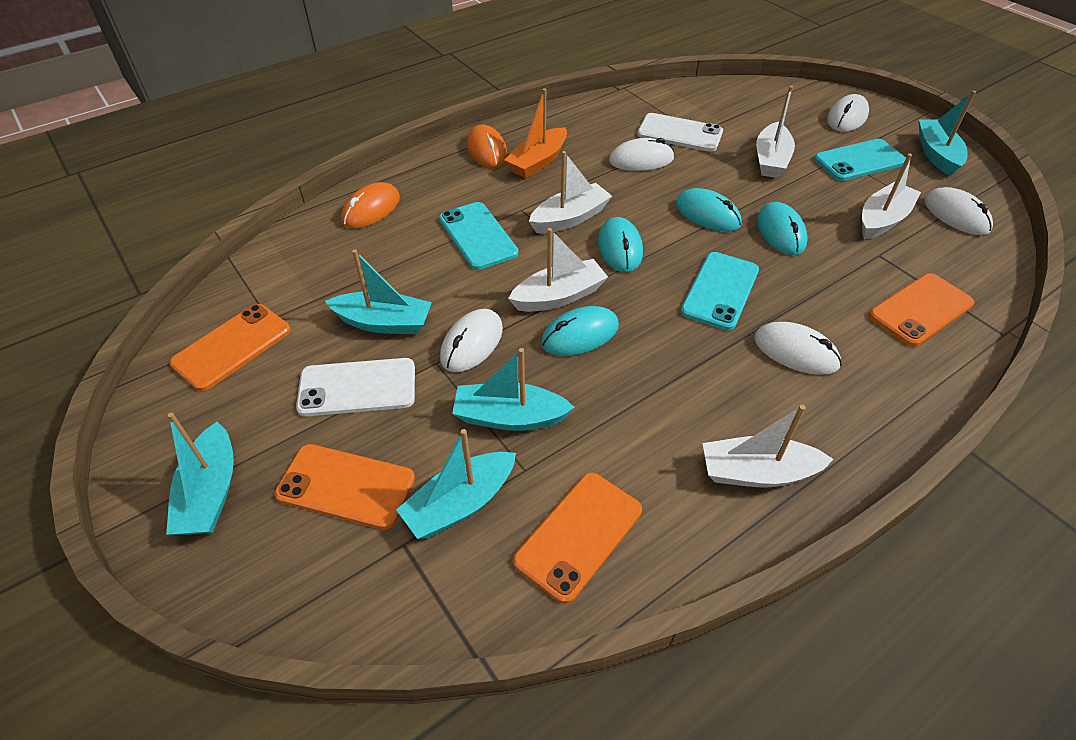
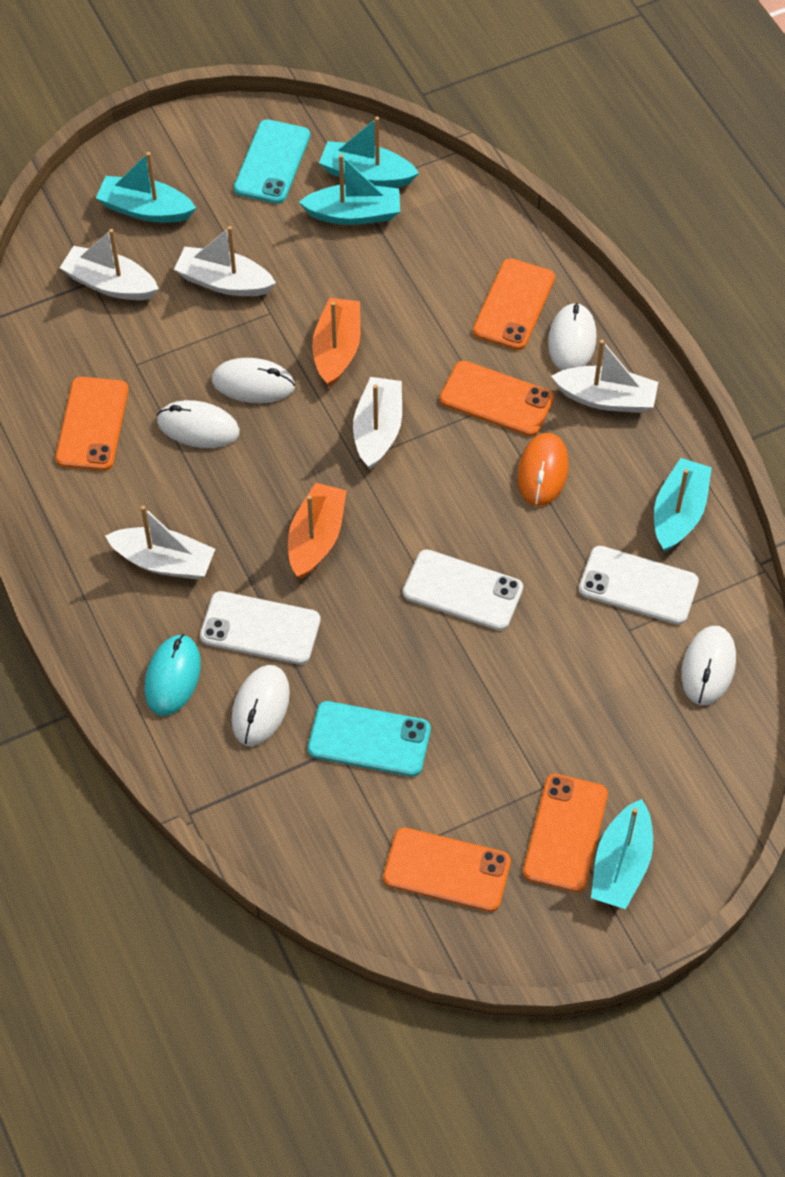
orange boat: 1 -> 2
orange mouse: 2 -> 1
orange phone: 4 -> 5
turquoise mouse: 4 -> 1
turquoise phone: 3 -> 2
white phone: 2 -> 3

